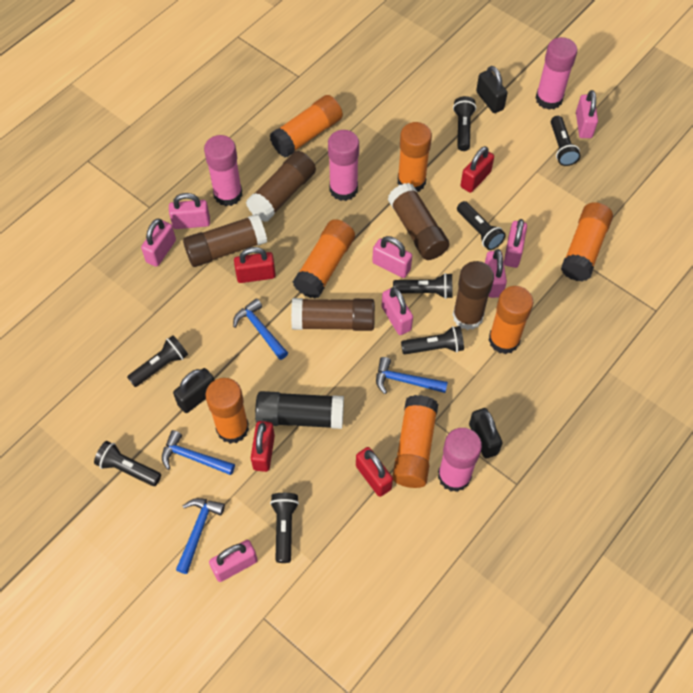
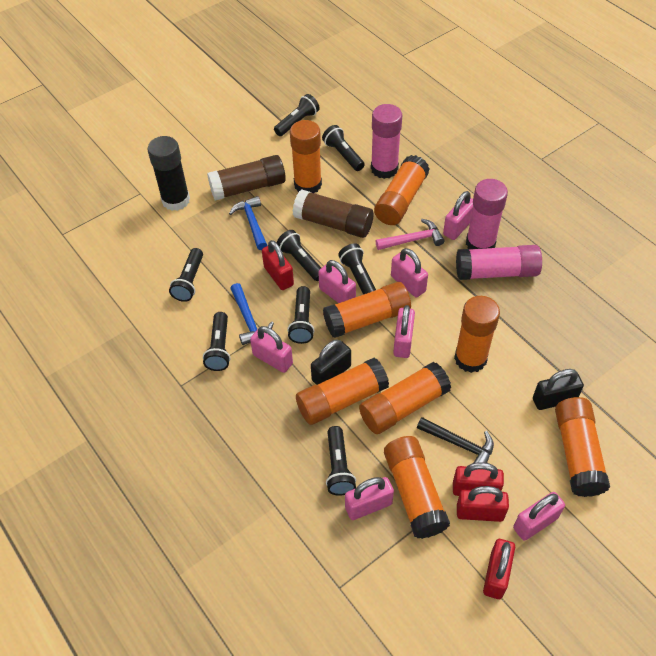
black hammer: 0 -> 1
black padlock: 3 -> 2
blue hammer: 4 -> 2
brown glue stick: 5 -> 2
orange glue stick: 7 -> 8
pink glue stick: 4 -> 3
pink hammer: 0 -> 1
pink padlock: 8 -> 7

